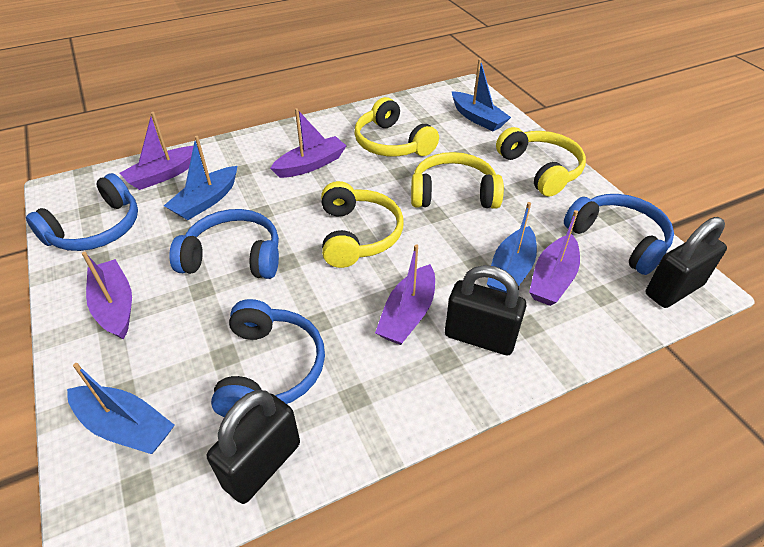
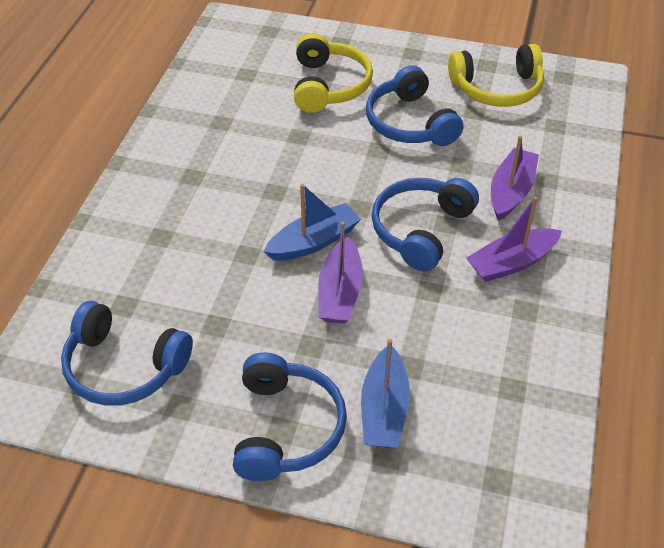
black padlock: 3 -> 0
blue boat: 4 -> 2
purple boat: 5 -> 3
yellow headphones: 4 -> 2

